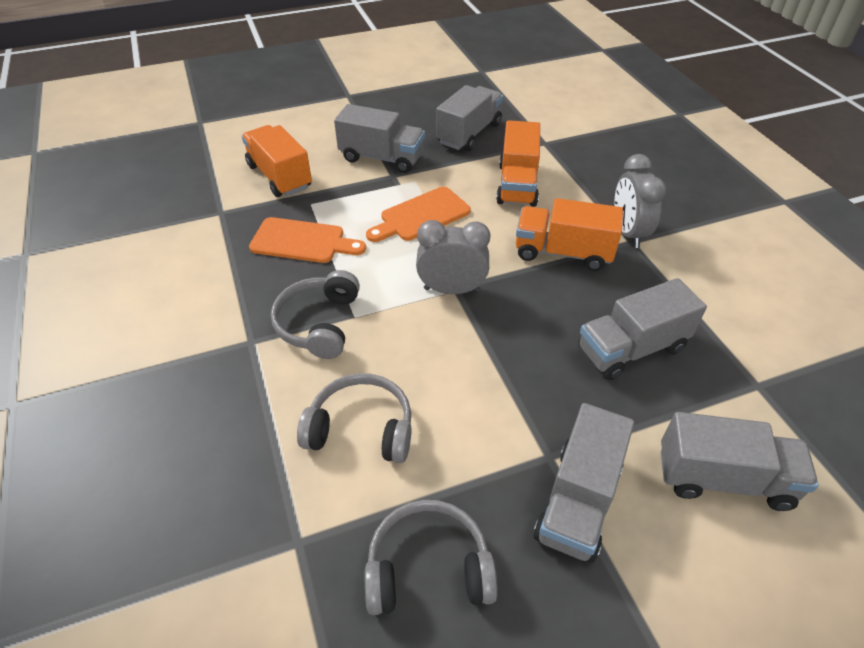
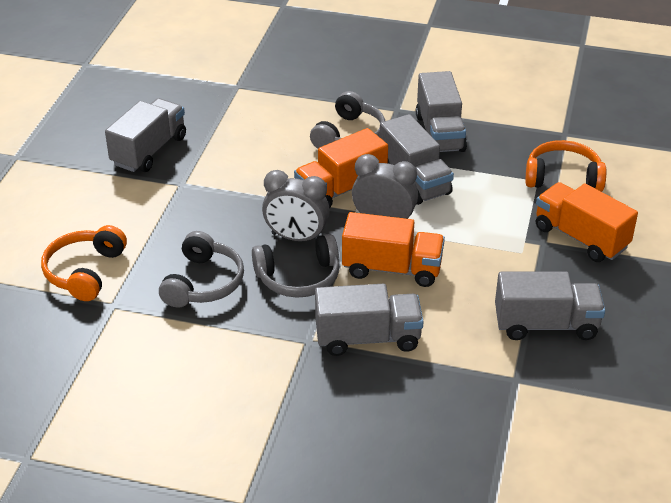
orange cutting board: 2 -> 0
orange headphones: 0 -> 2

